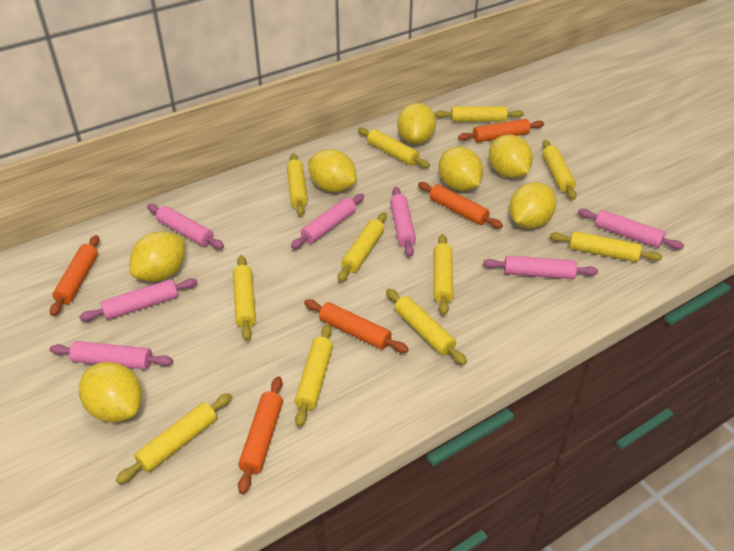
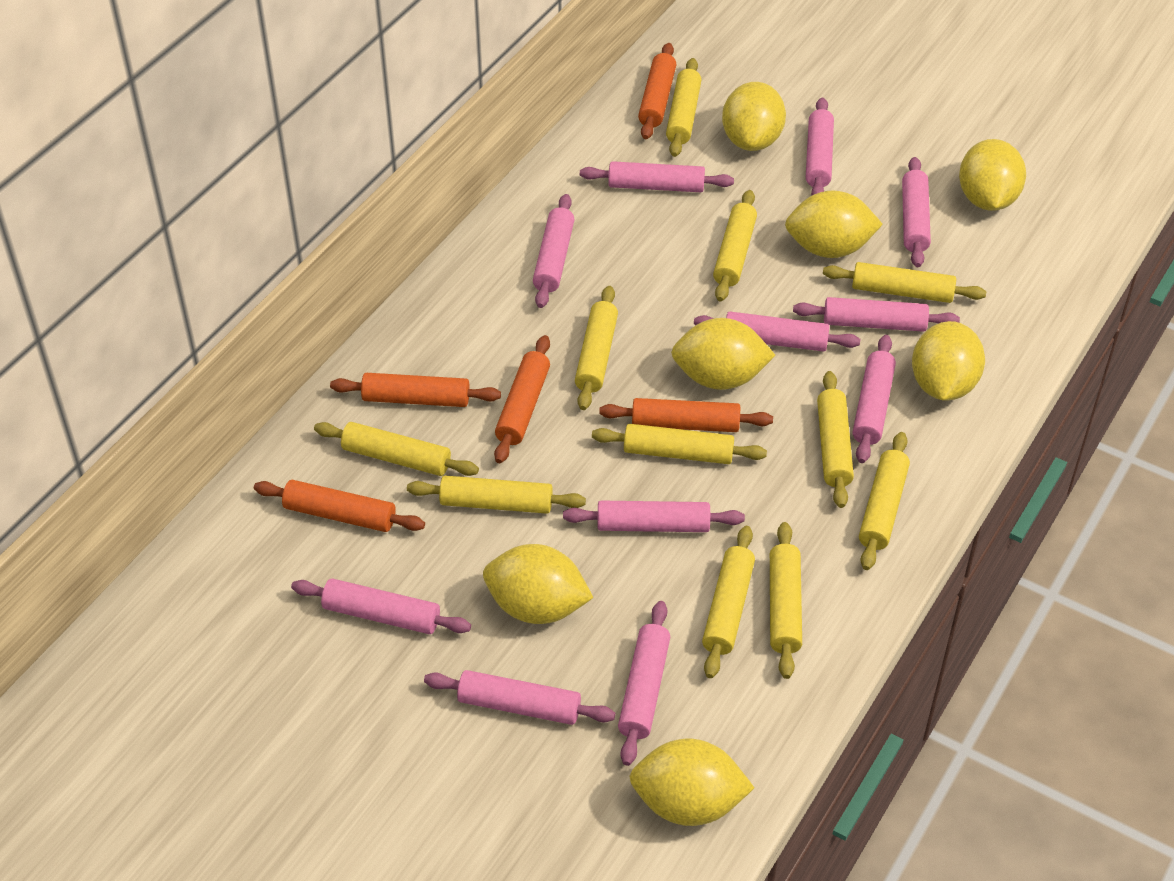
pink rolling pin: 7 -> 11

